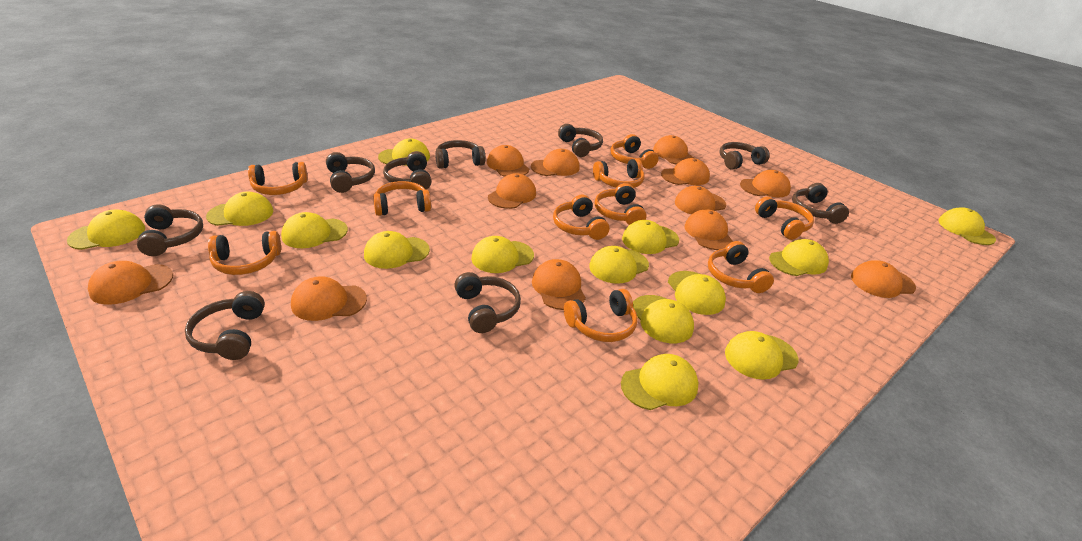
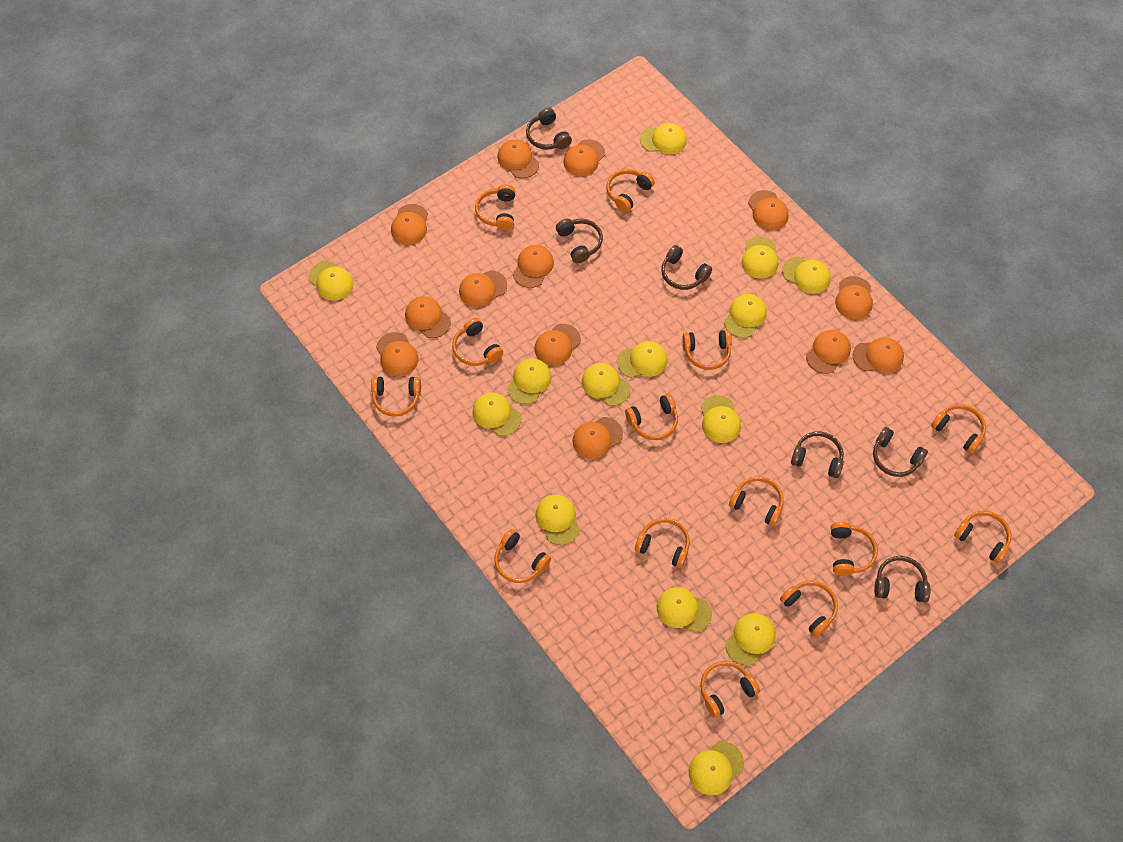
brown headphones: 9 -> 6
orange cap: 12 -> 13
orange headphones: 10 -> 14

